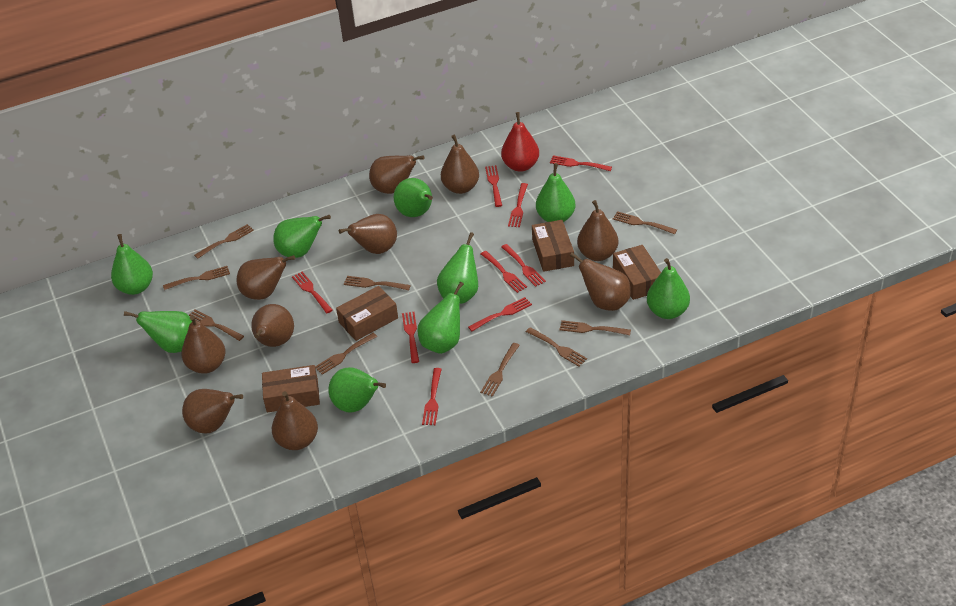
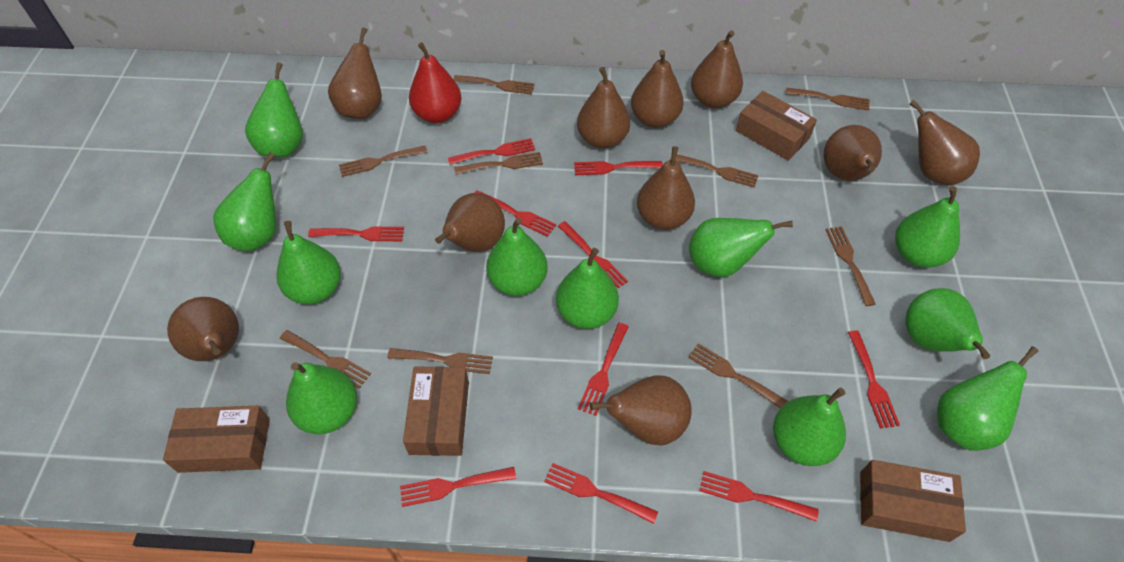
green pear: 9 -> 11
red fork: 9 -> 10

